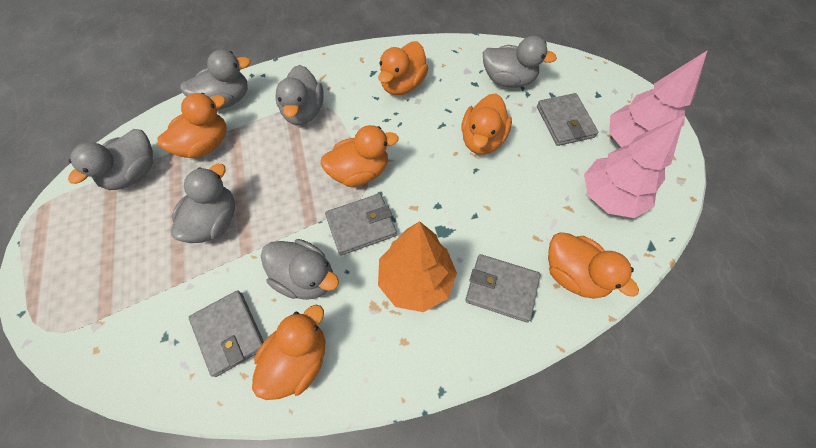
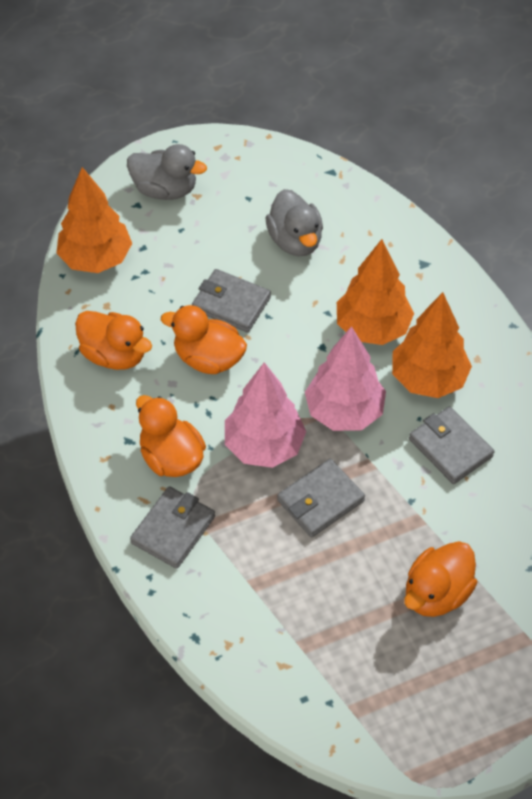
grey duck: 6 -> 2
orange duck: 6 -> 4
orange tree: 1 -> 3

